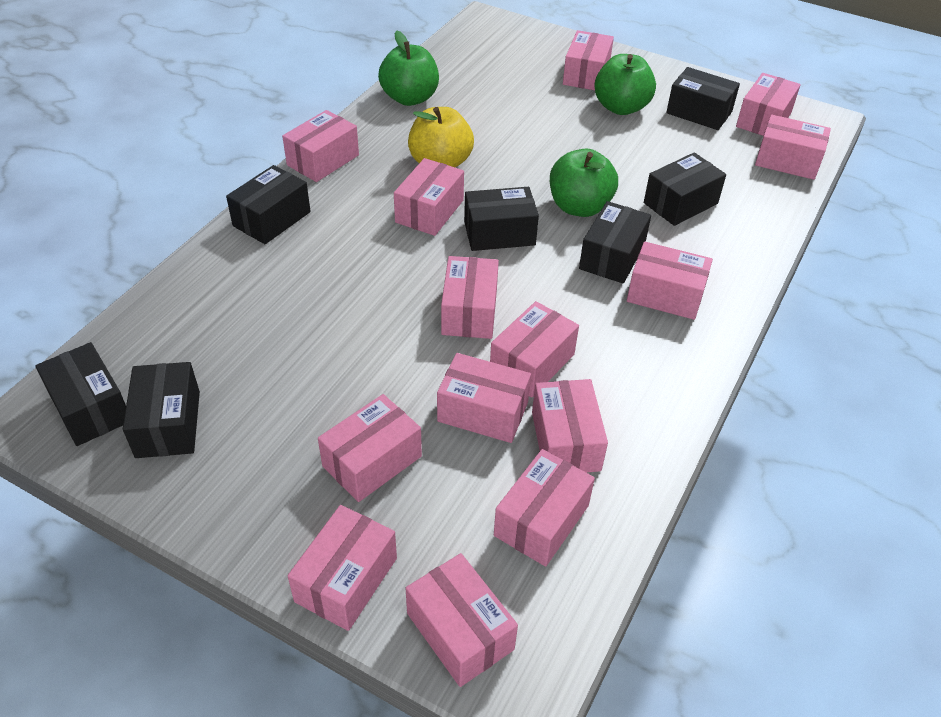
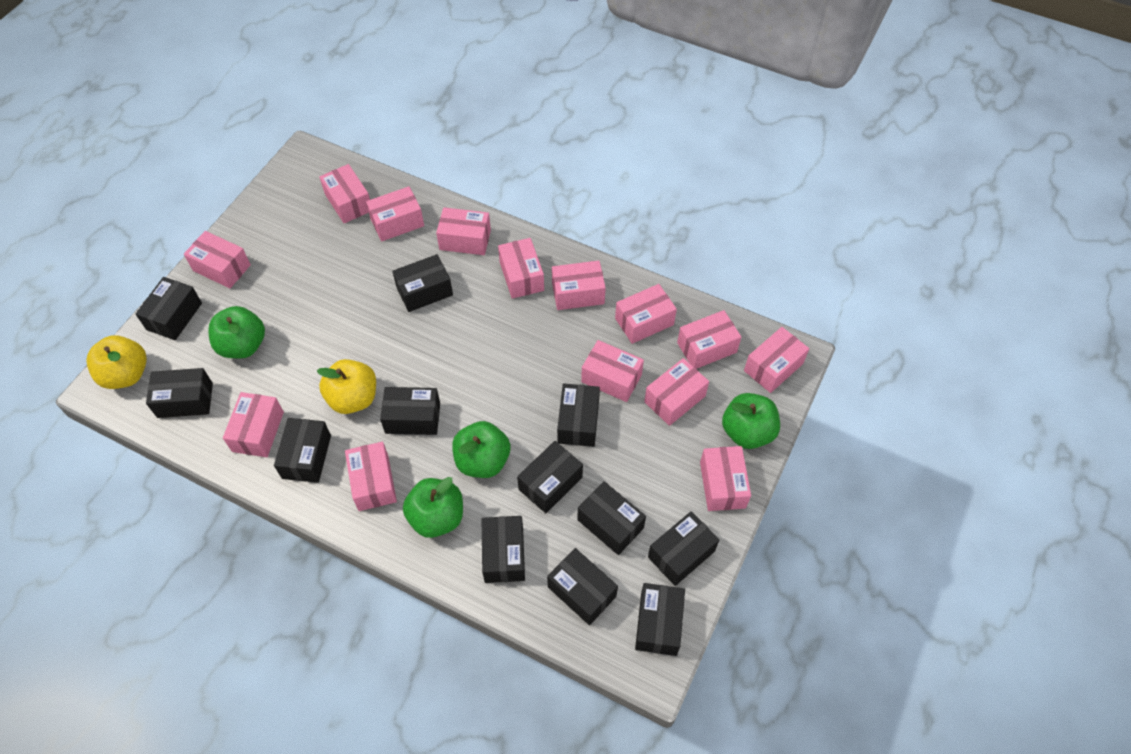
black box: 7 -> 12
green apple: 3 -> 4
yellow apple: 1 -> 2

